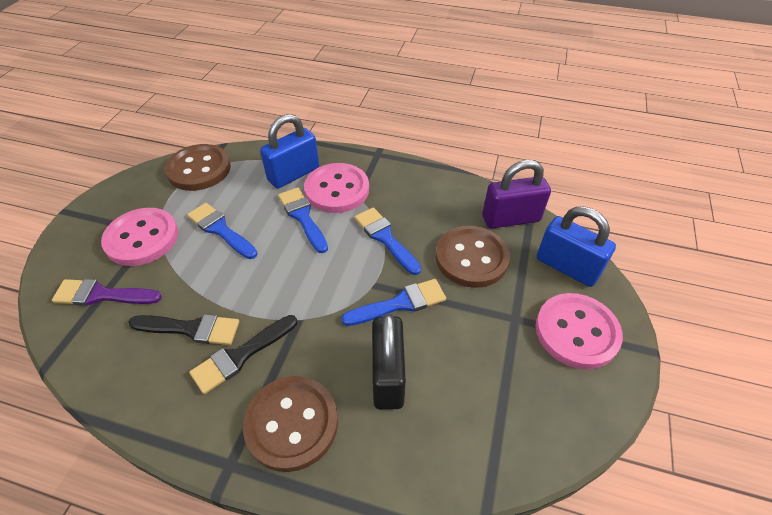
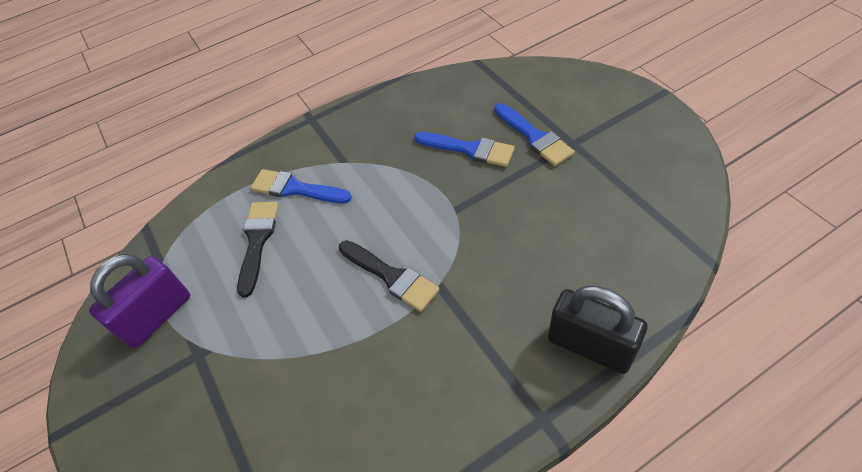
blue brush: 4 -> 3
blue padlock: 2 -> 0
brown button: 3 -> 0
pink button: 3 -> 0
purple brush: 1 -> 0

